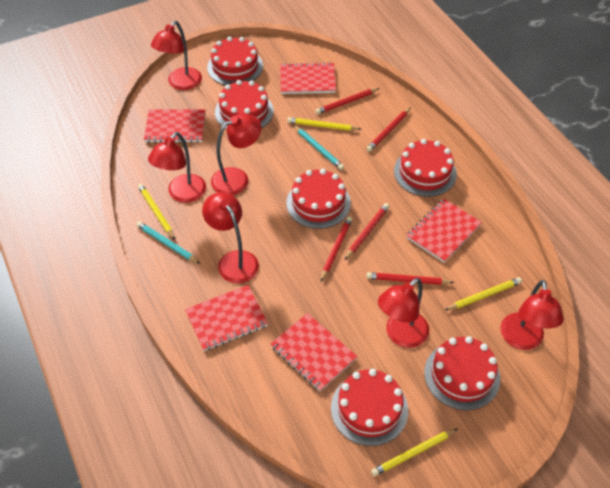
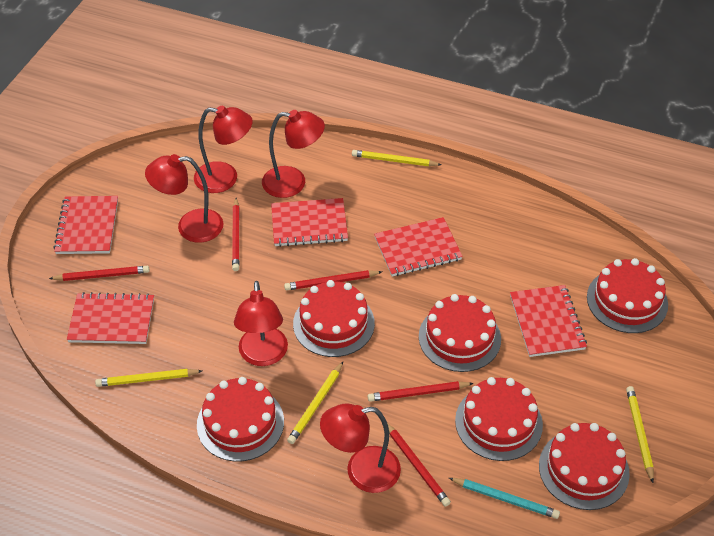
red lamp: 6 -> 5
turquoise pencil: 2 -> 1

